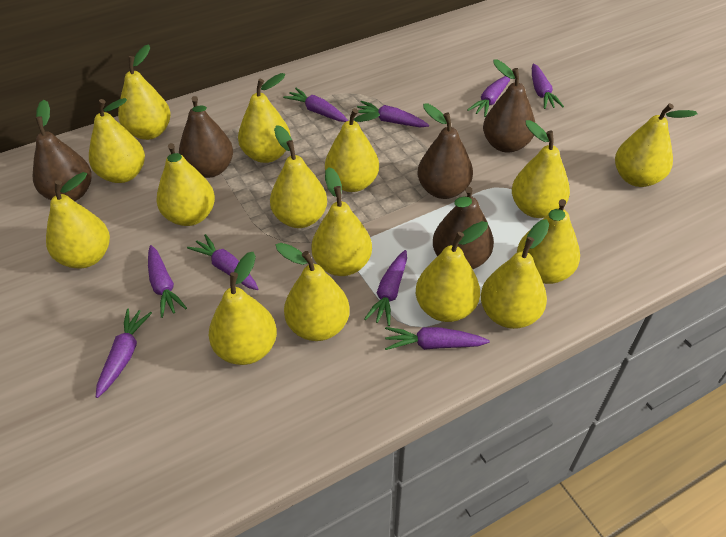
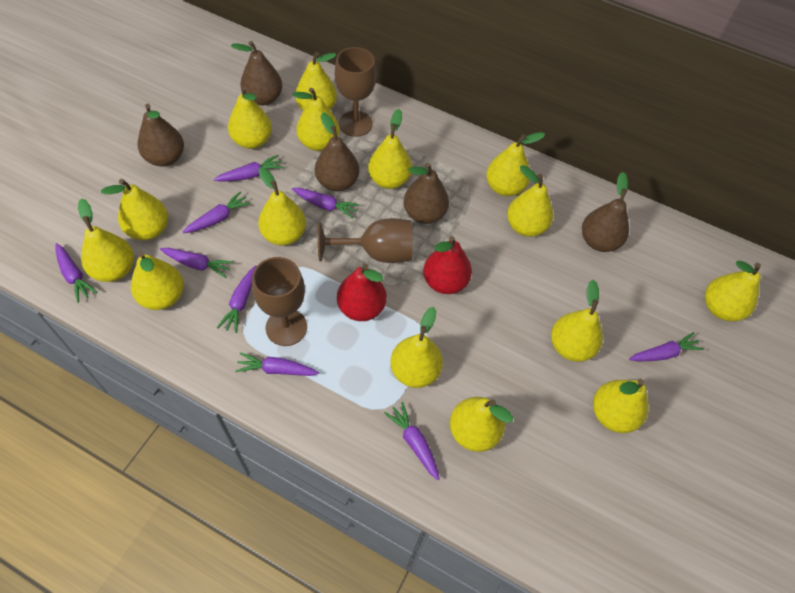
brown goblet: 0 -> 3
red pear: 0 -> 2

